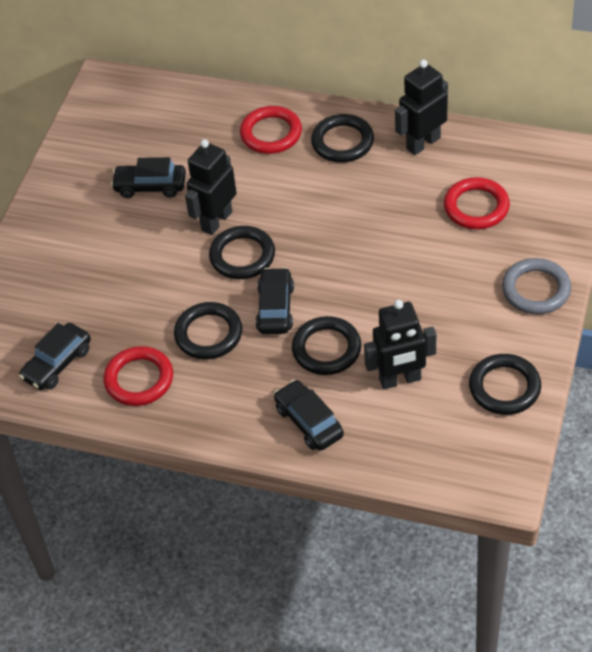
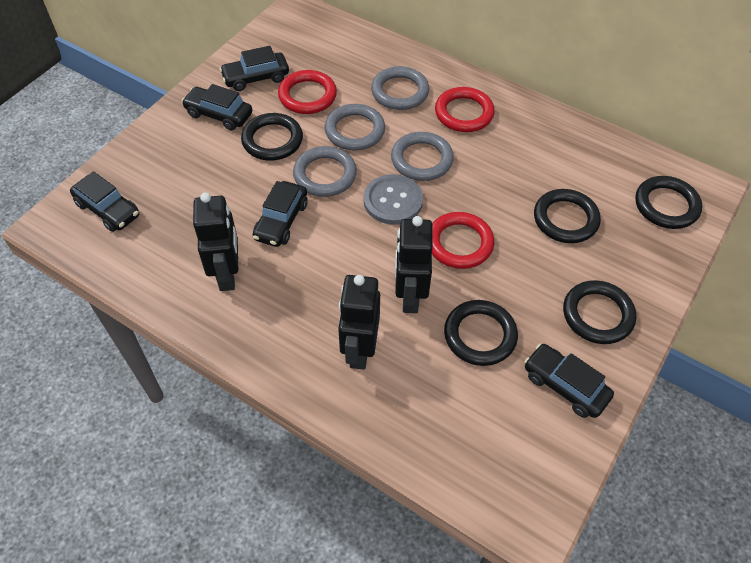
black car: 4 -> 5
grey button: 0 -> 1
grey ring: 1 -> 4

